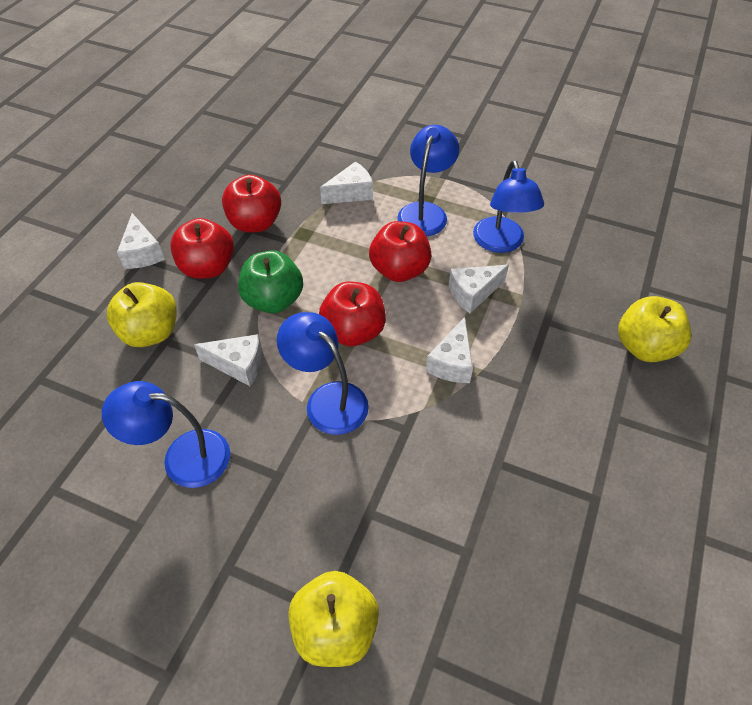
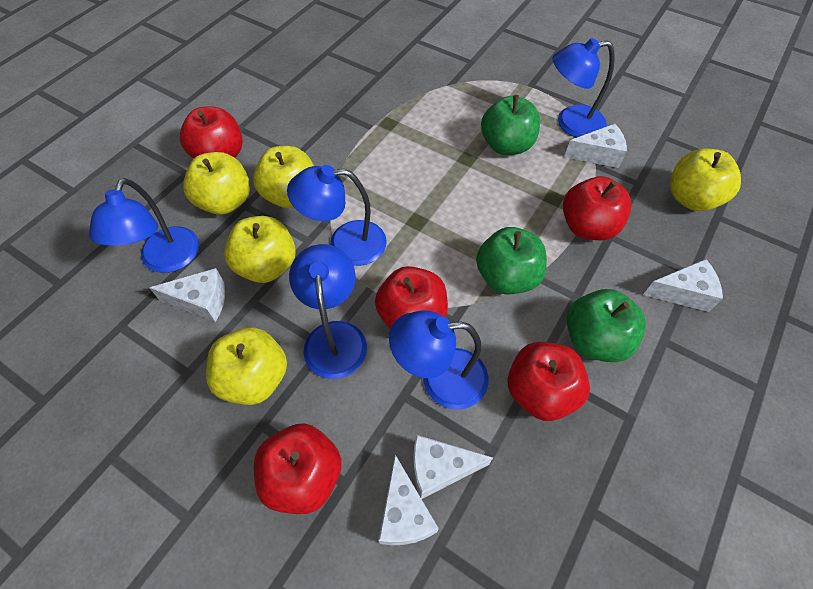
blue lamp: 4 -> 5
green apple: 1 -> 3
red apple: 4 -> 5
yellow apple: 3 -> 5

